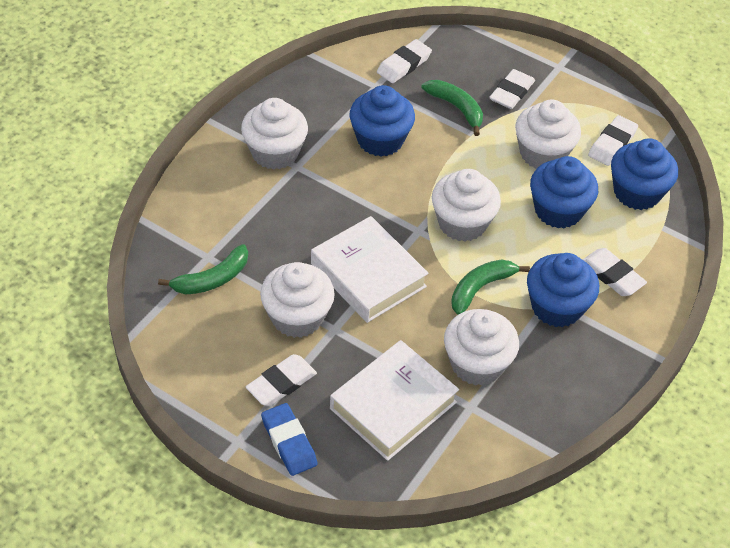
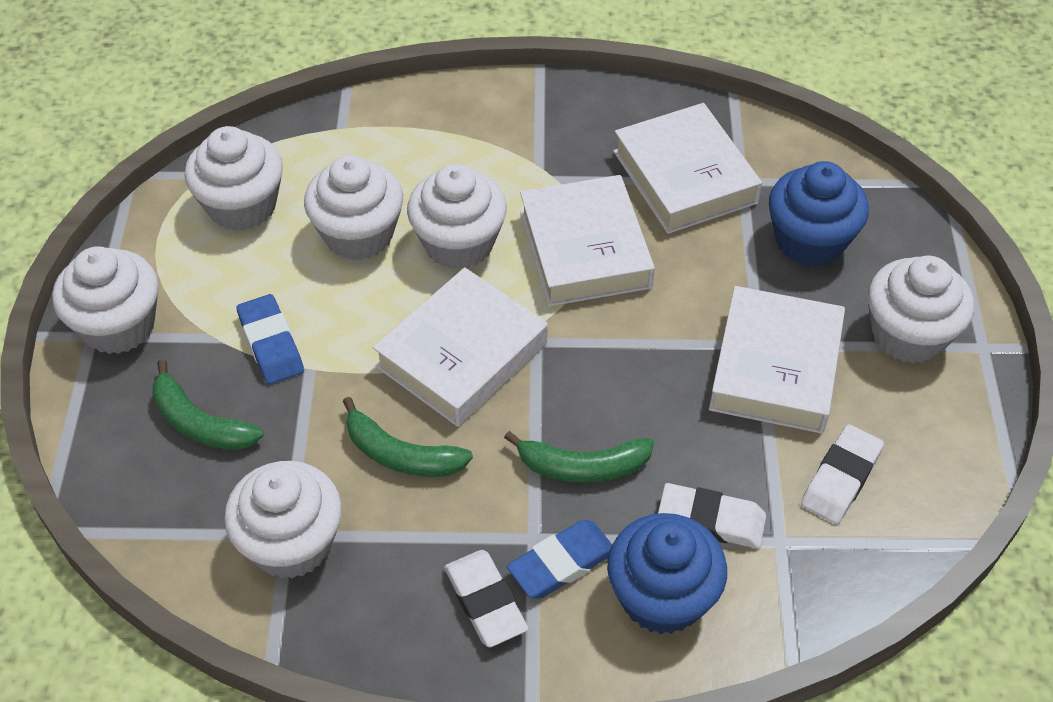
blue cupcake: 4 -> 2
blue eraser: 1 -> 2
white book: 2 -> 4
white cupcake: 5 -> 6
white eraser: 5 -> 3

